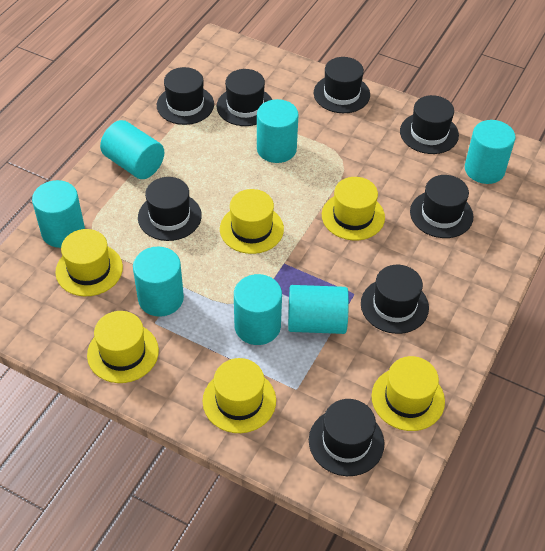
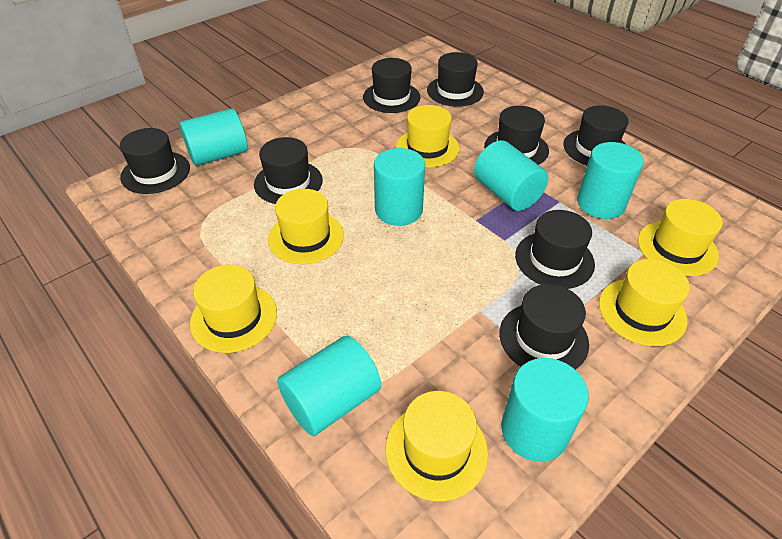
turquoise cylinder: 7 -> 6

